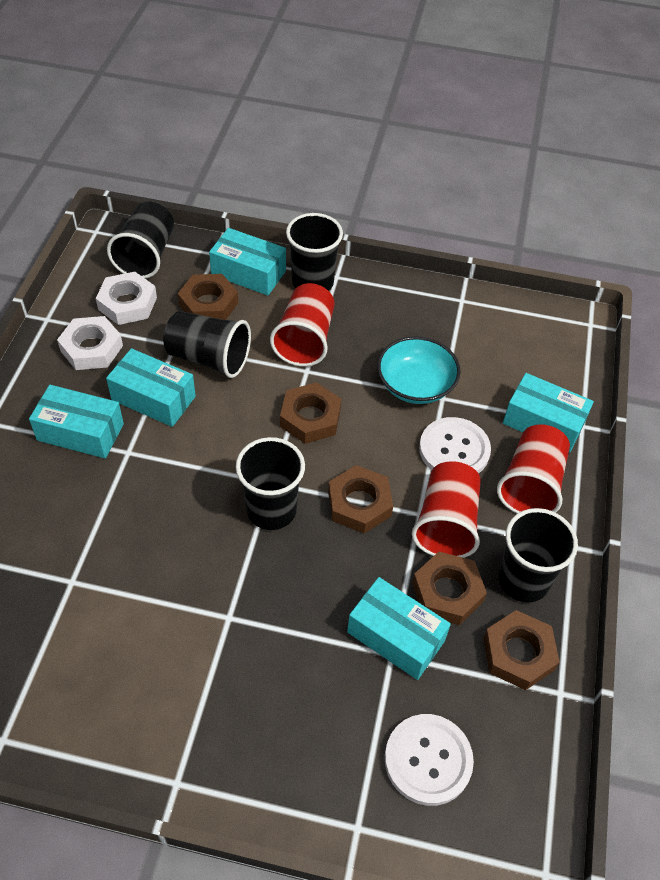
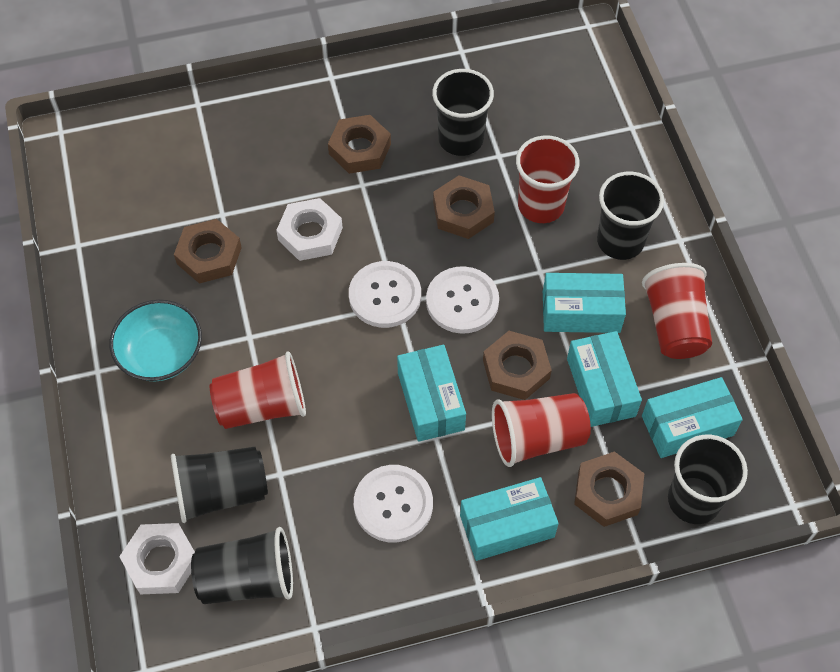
red cup: 3 -> 4
white button: 2 -> 3

